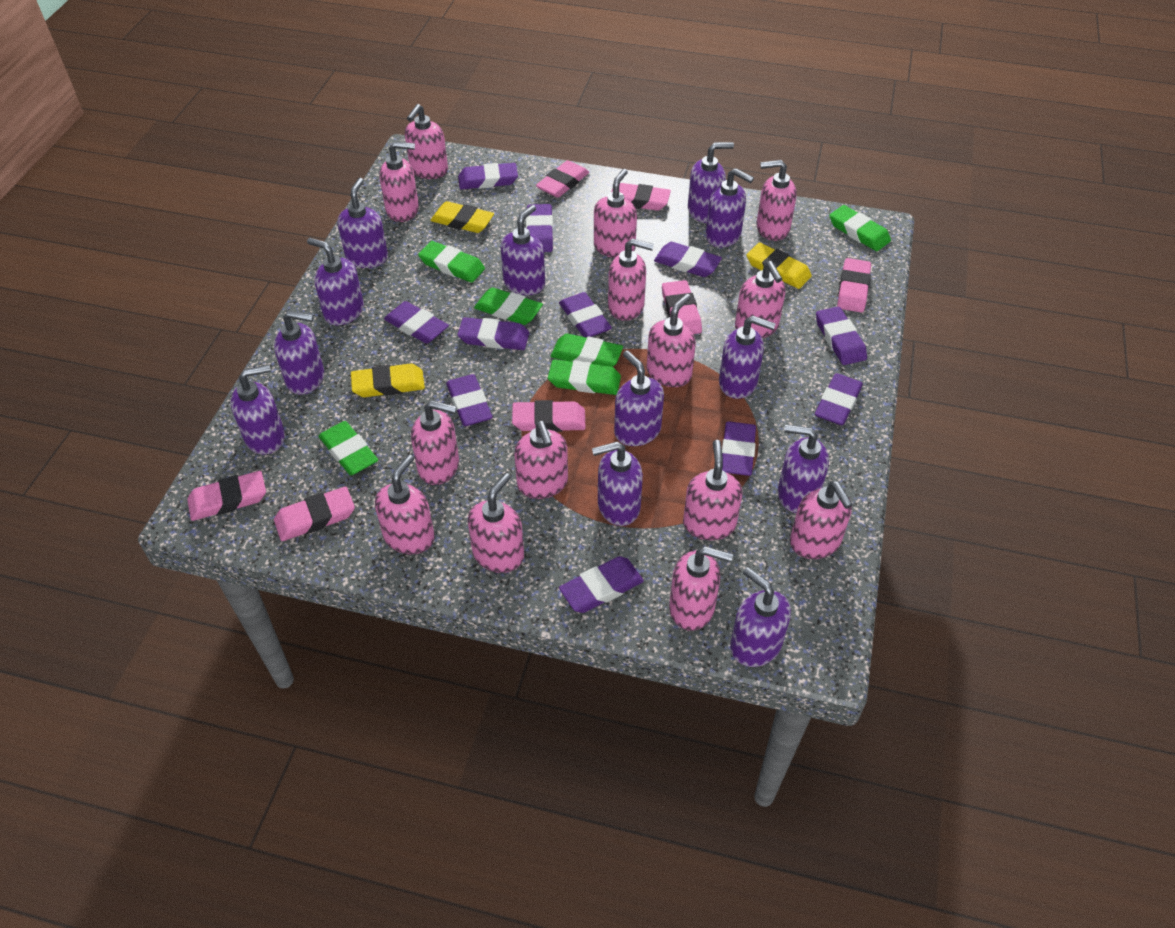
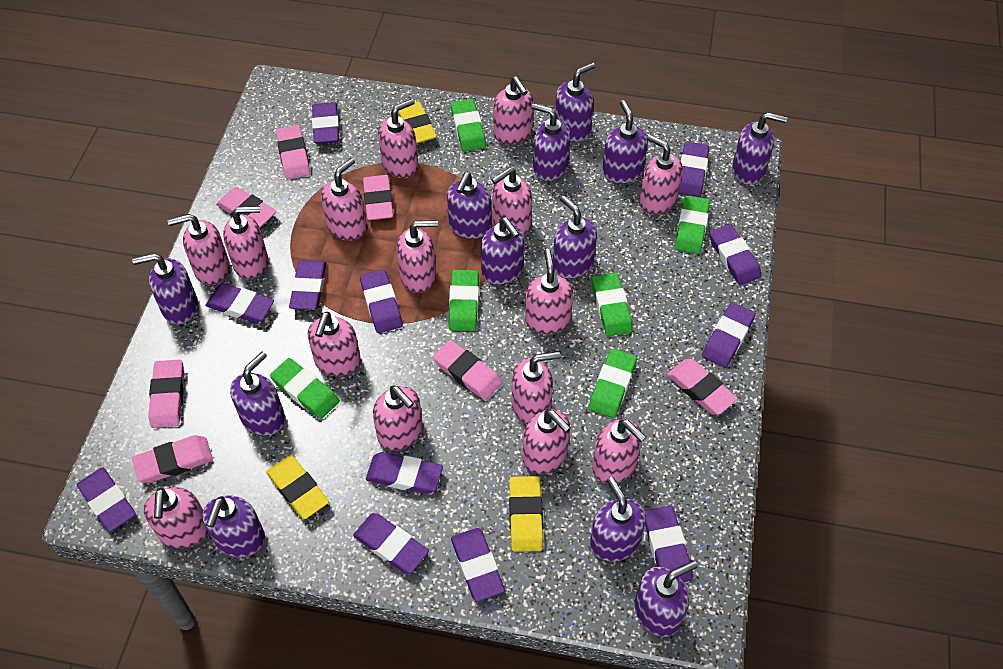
pink soap dispenser: 14 -> 15
purple eraser: 11 -> 12

